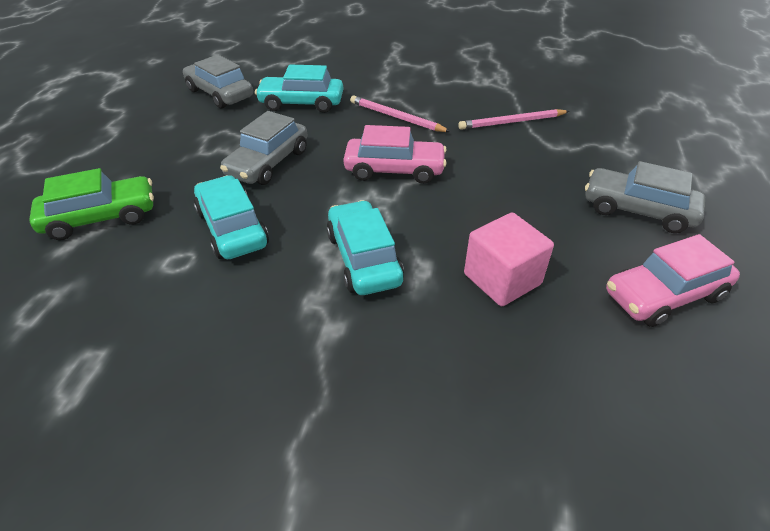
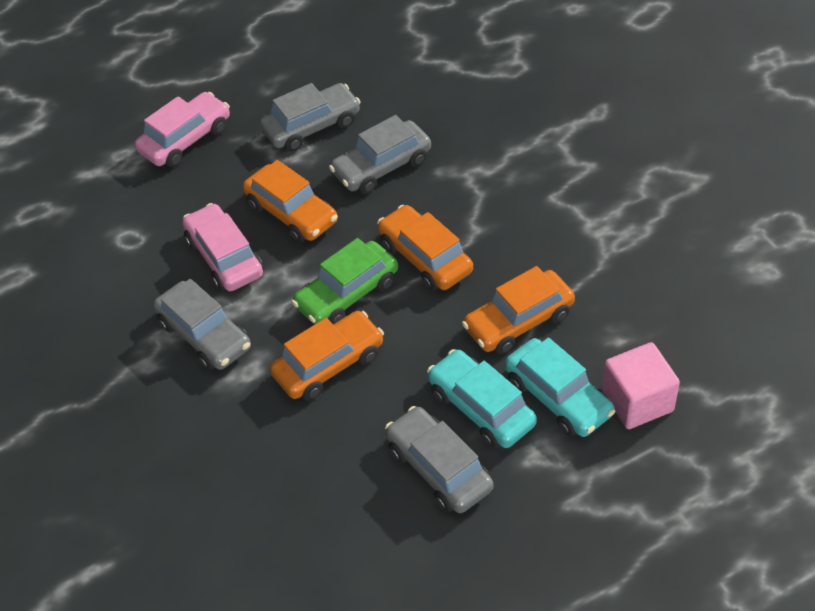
grey car: 3 -> 4
orange car: 0 -> 4
pink pencil: 2 -> 0
turquoise car: 3 -> 2

